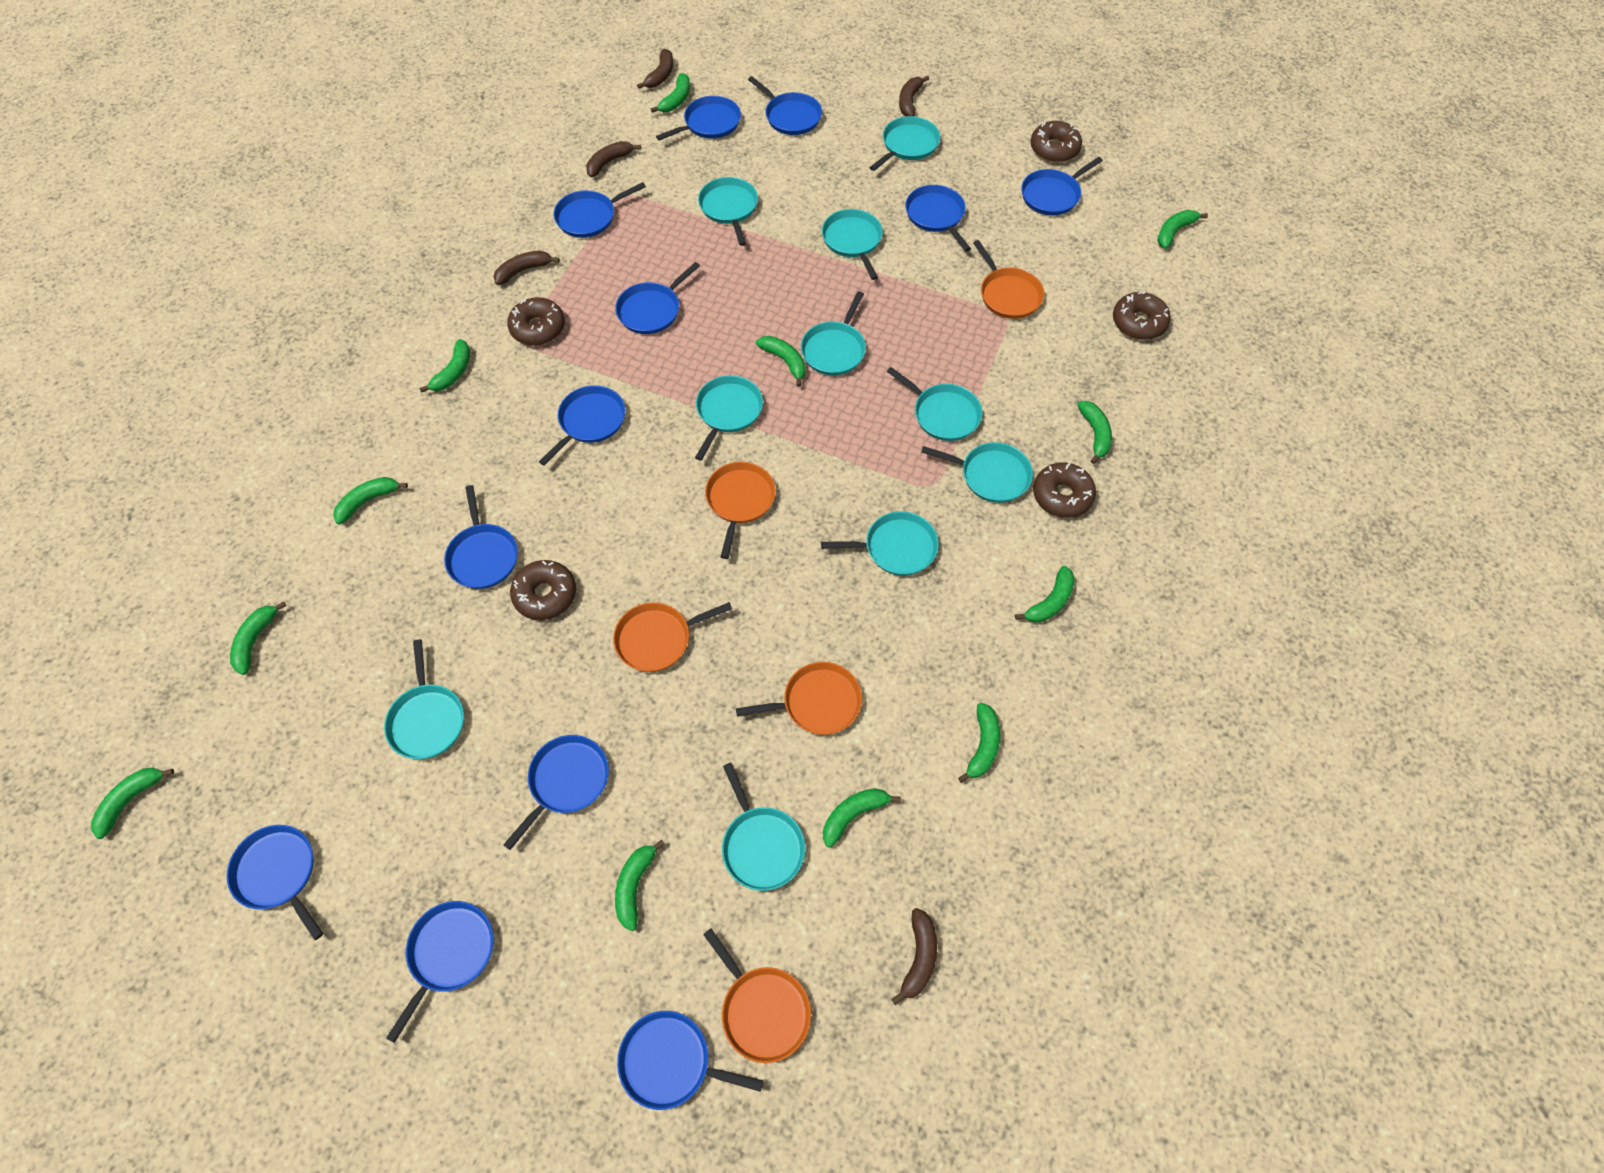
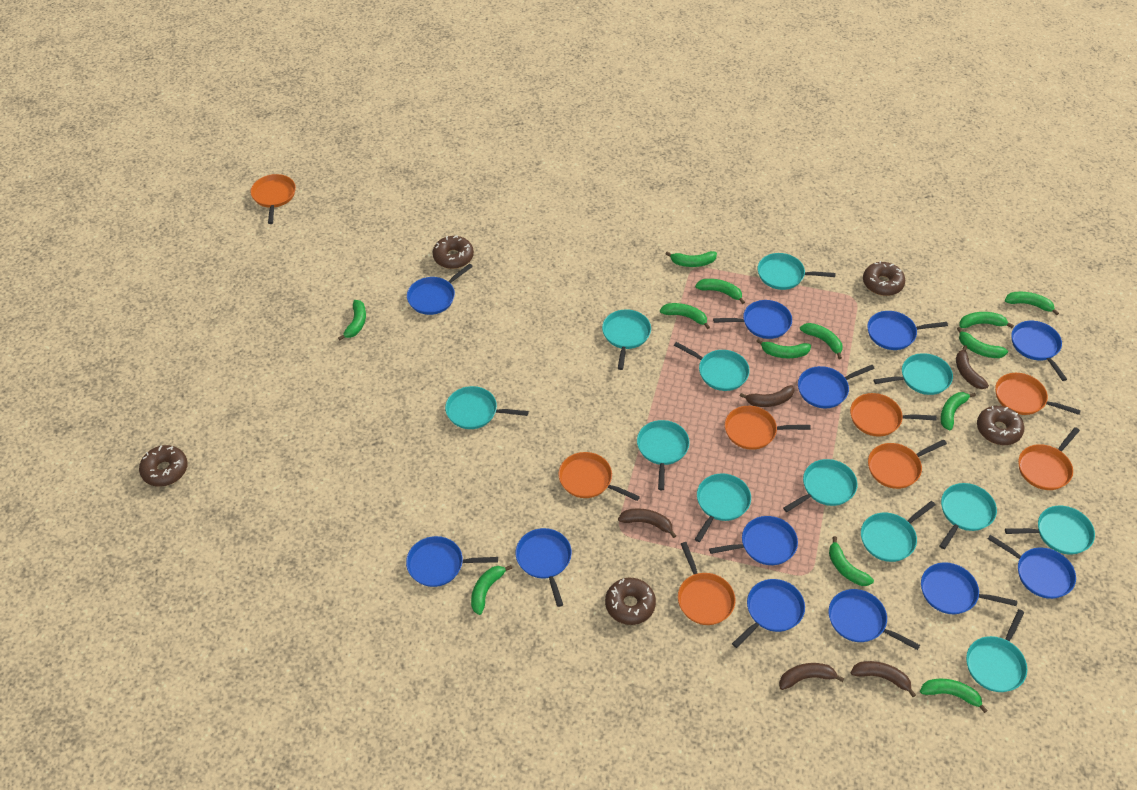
green banana: 12 -> 13
orange pan: 5 -> 8
turquoise pan: 10 -> 12

